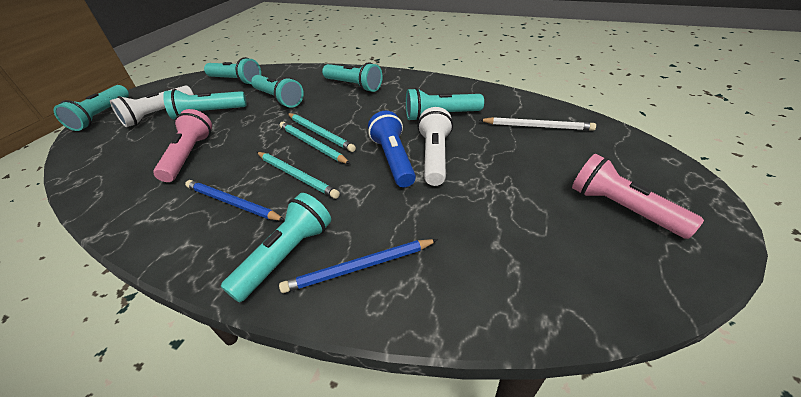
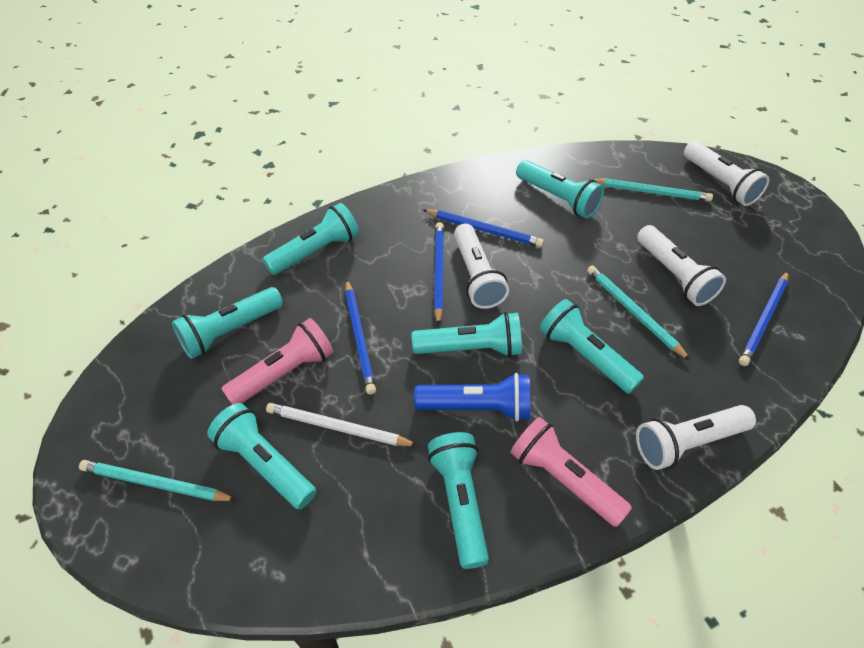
blue pencil: 2 -> 4
white flashlight: 2 -> 4

